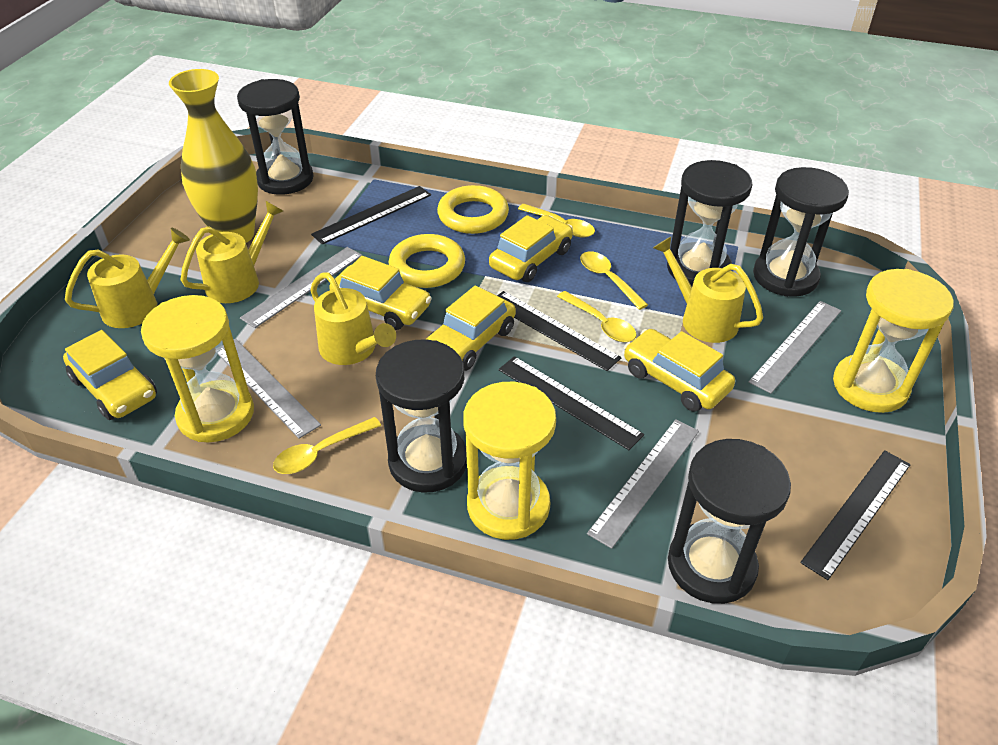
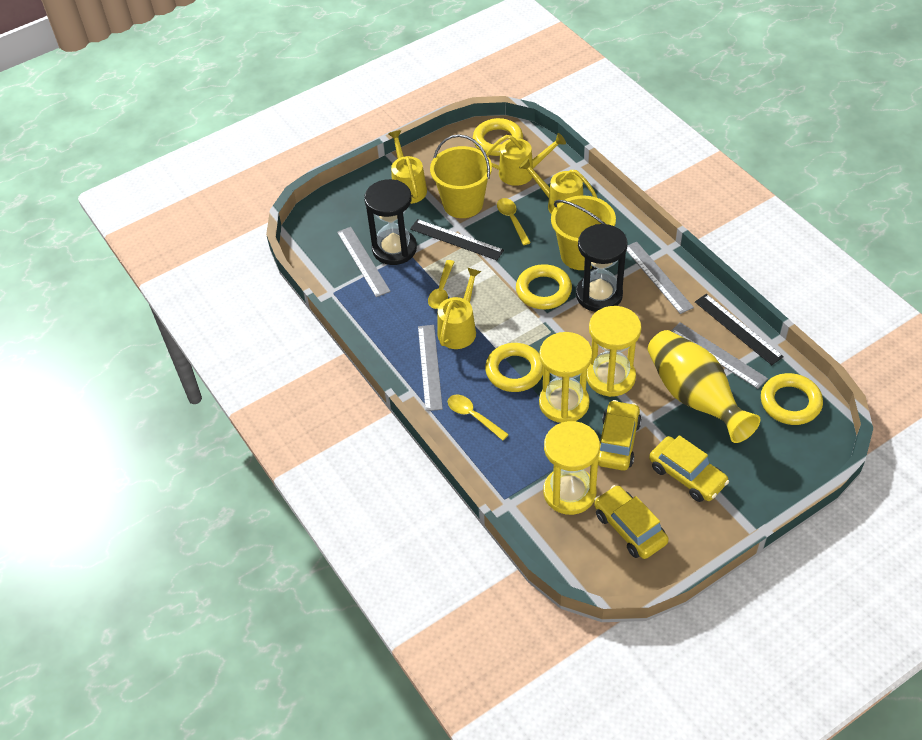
black hourglass: 5 -> 2
black ruler: 4 -> 2
yellow bucket: 0 -> 2
yellow car: 5 -> 3
yellow ring: 2 -> 4
yellow spoon: 4 -> 3

